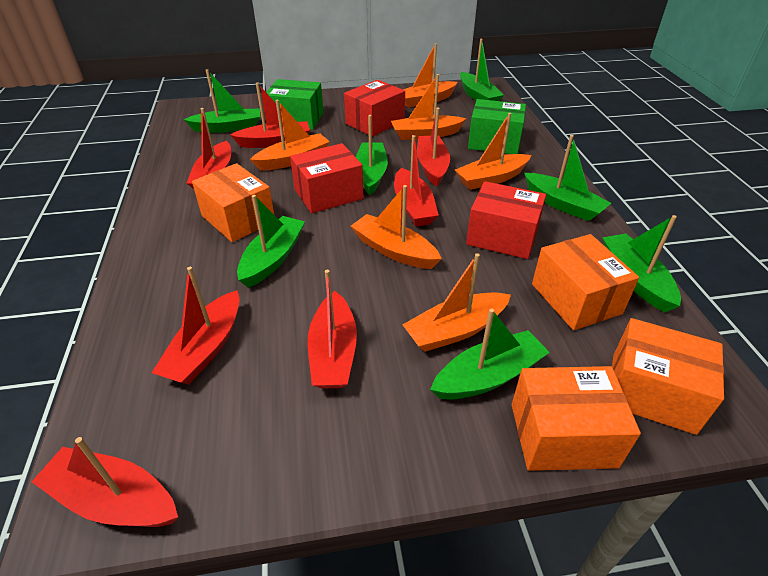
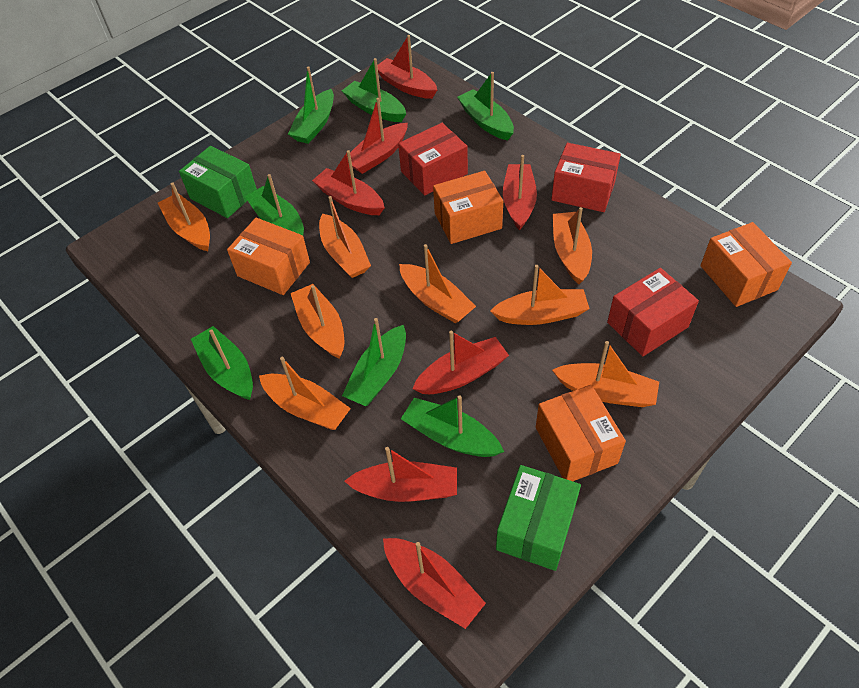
orange boat: 6 -> 8

